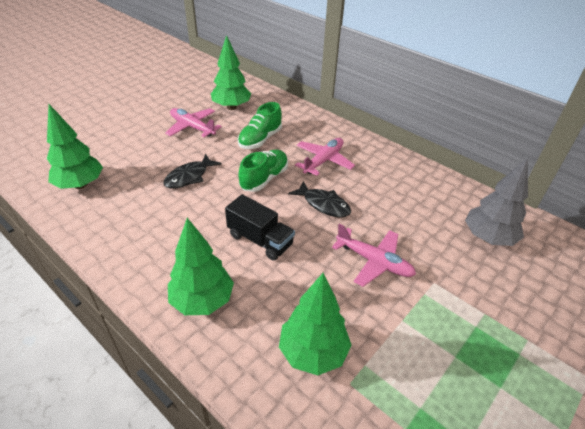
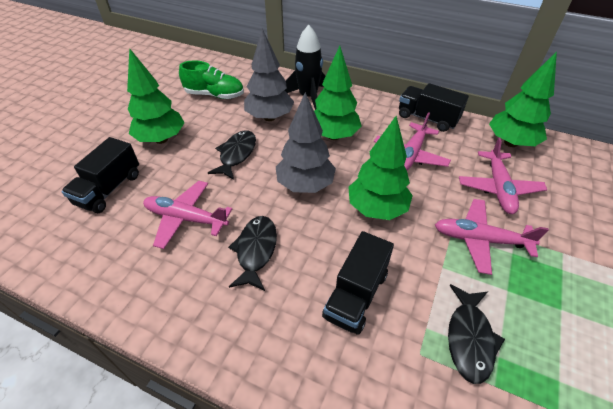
black fish: 2 -> 3
black rocket: 0 -> 1
black truck: 1 -> 3
green shoe: 2 -> 1
grey tree: 1 -> 2
pink plane: 3 -> 4

